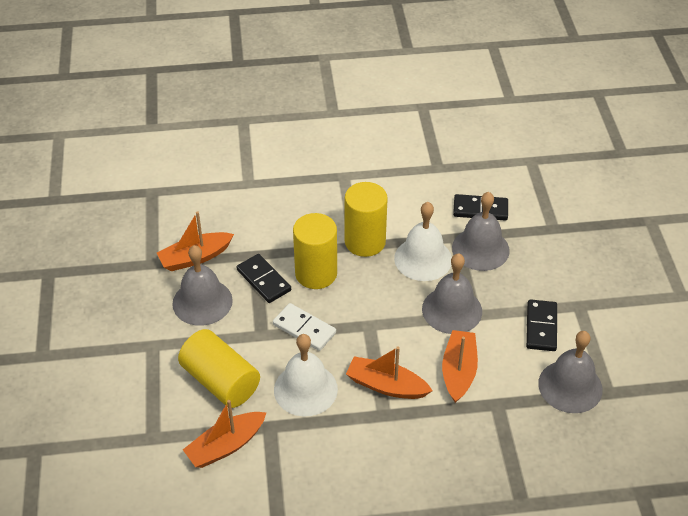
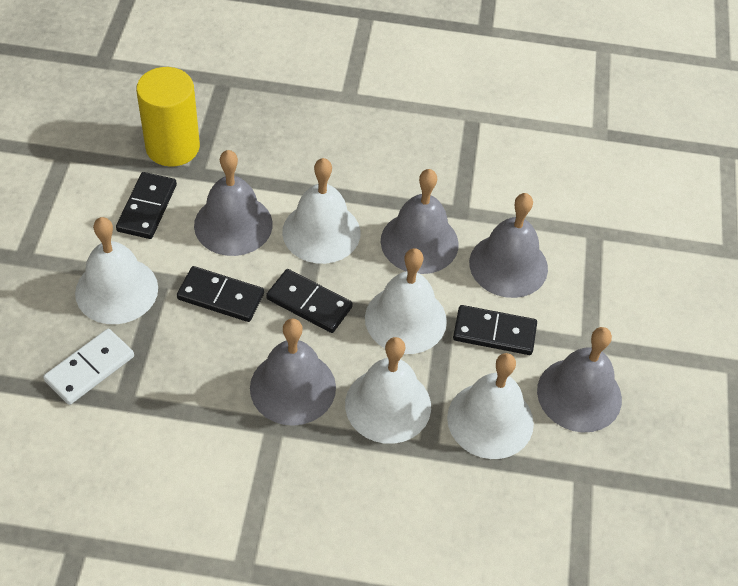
black domino: 3 -> 4
grey bell: 4 -> 5
orange boat: 4 -> 0
white bell: 2 -> 5
yellow cylinder: 3 -> 1

